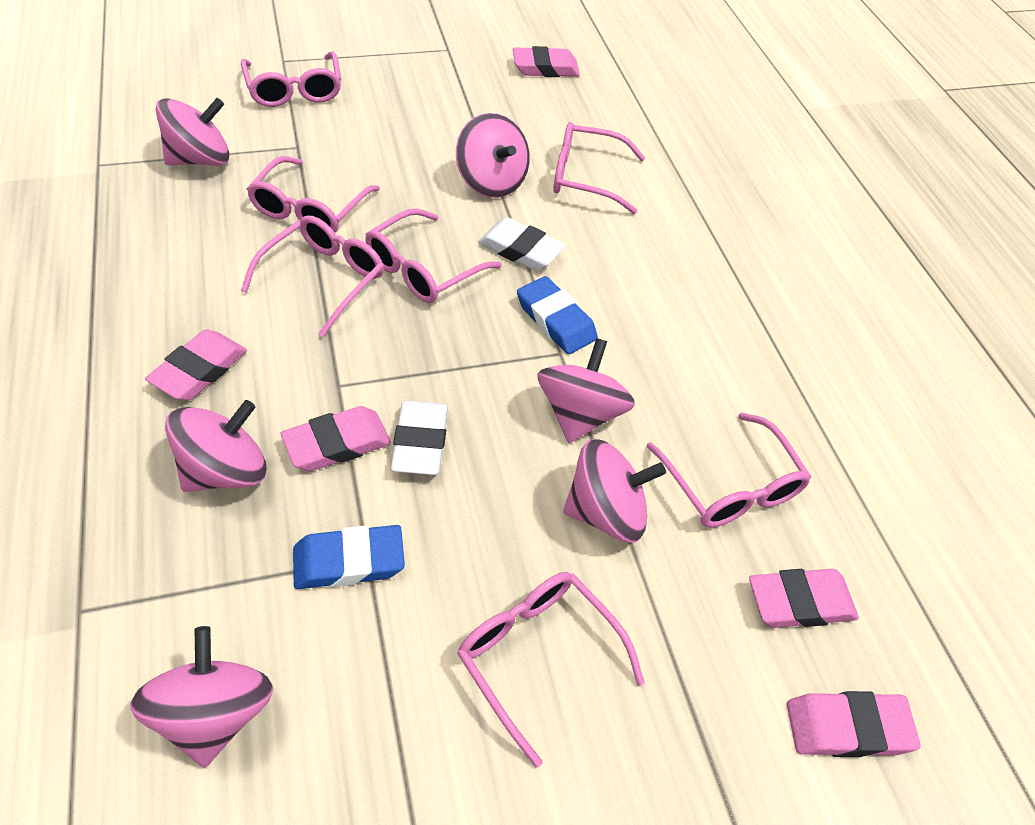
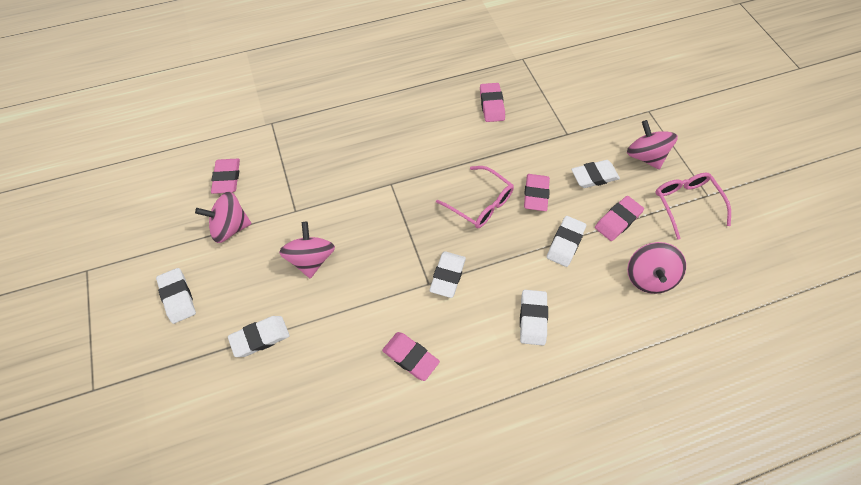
blue eraser: 2 -> 0
pink glasses: 7 -> 2
pink spinning top: 6 -> 4
white eraser: 2 -> 6

